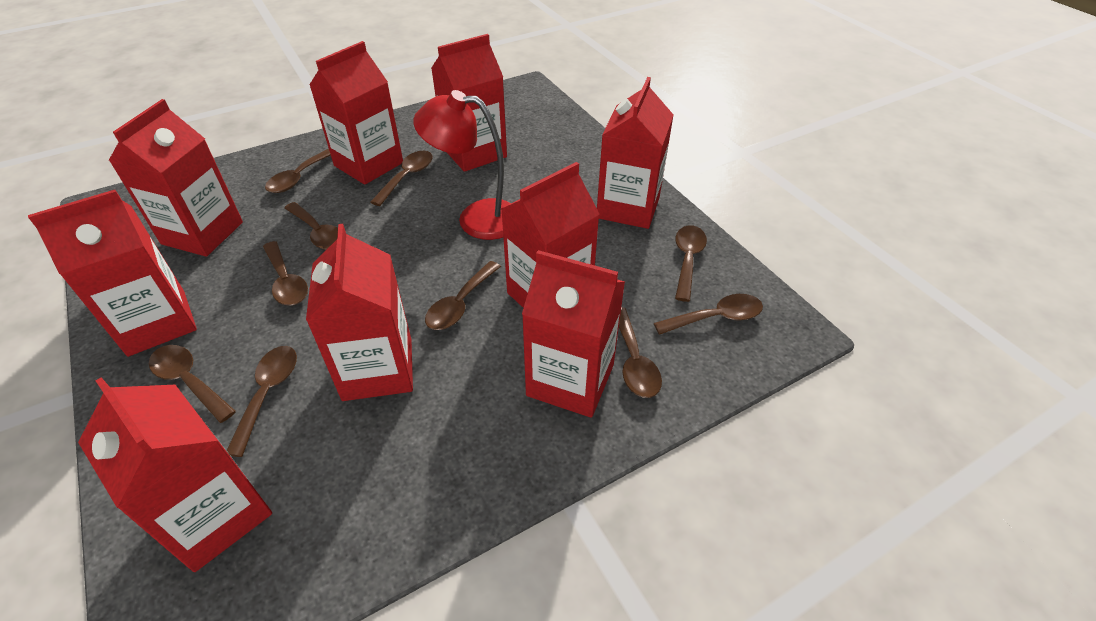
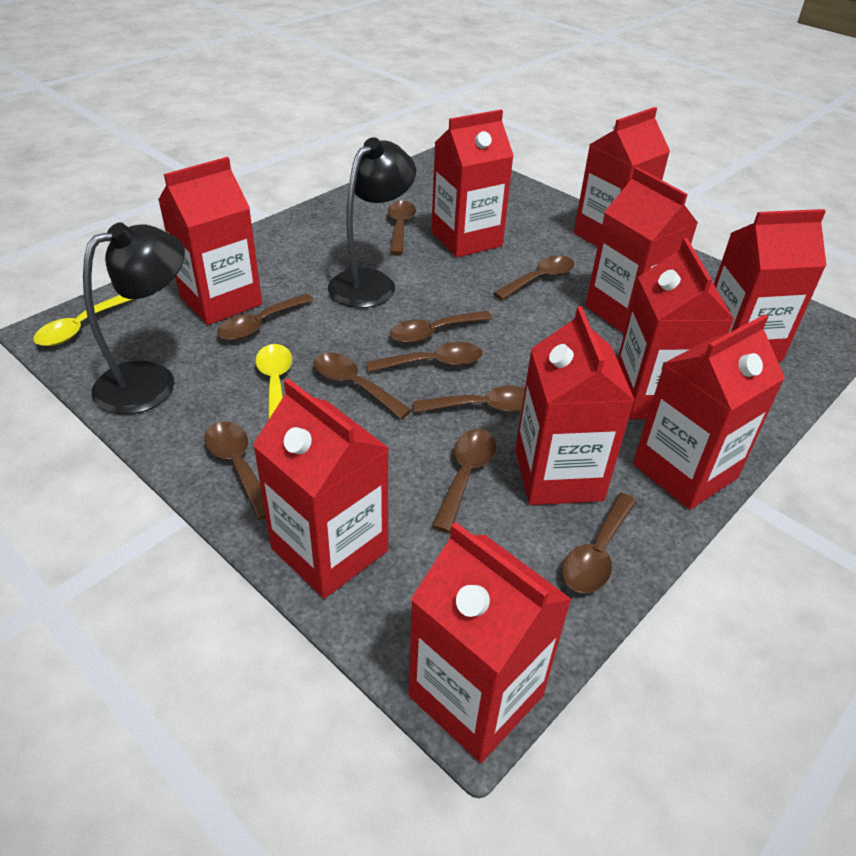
black lamp: 0 -> 2
red carton: 9 -> 10
red lamp: 1 -> 0
yellow spoon: 0 -> 2

